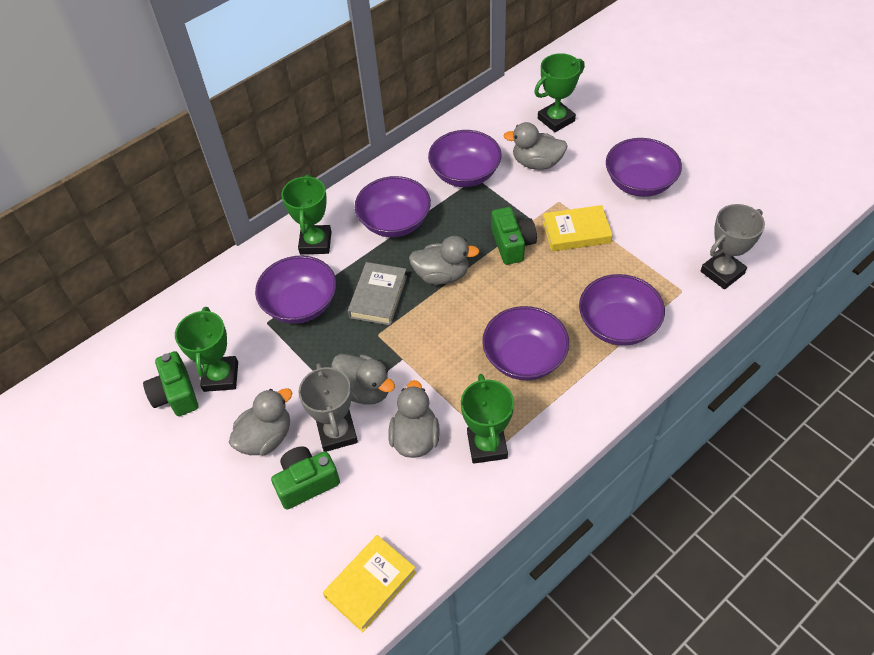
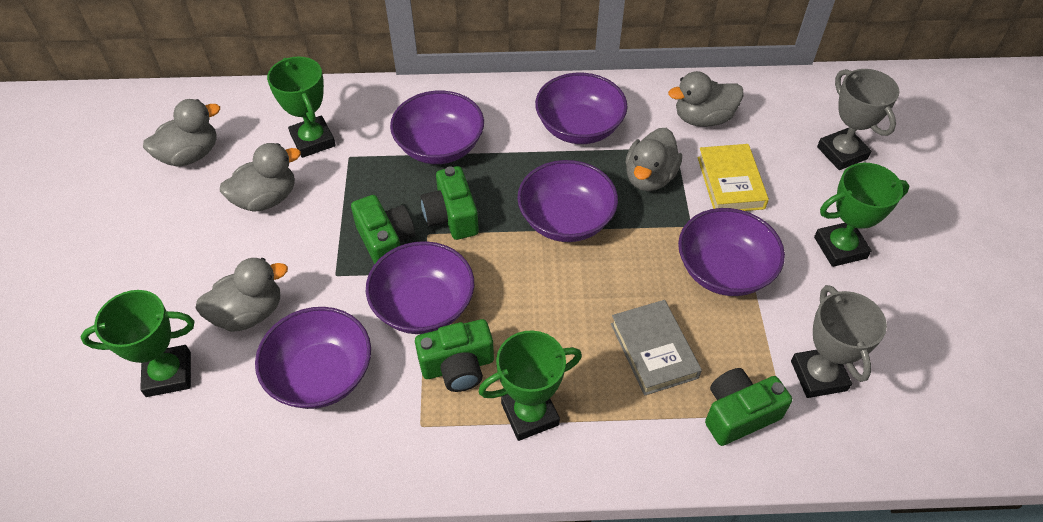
green camera: 3 -> 4
yellow book: 2 -> 1

